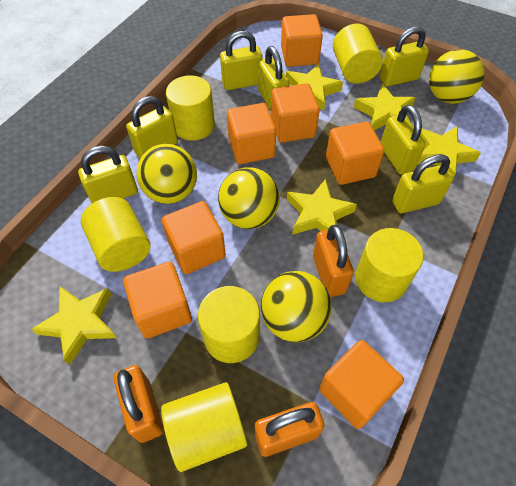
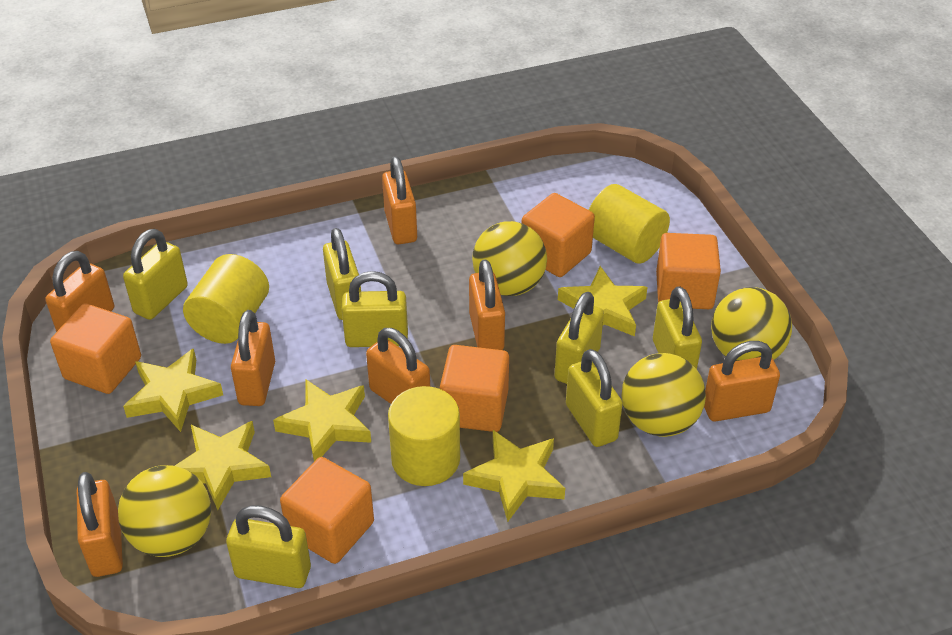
orange cube: 7 -> 5
orange padlock: 3 -> 7
yellow cylinder: 6 -> 3

